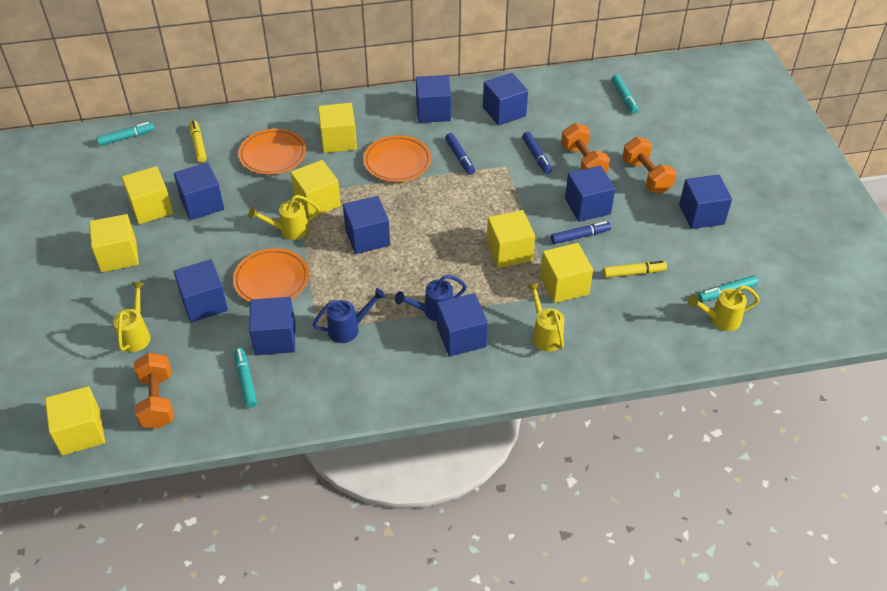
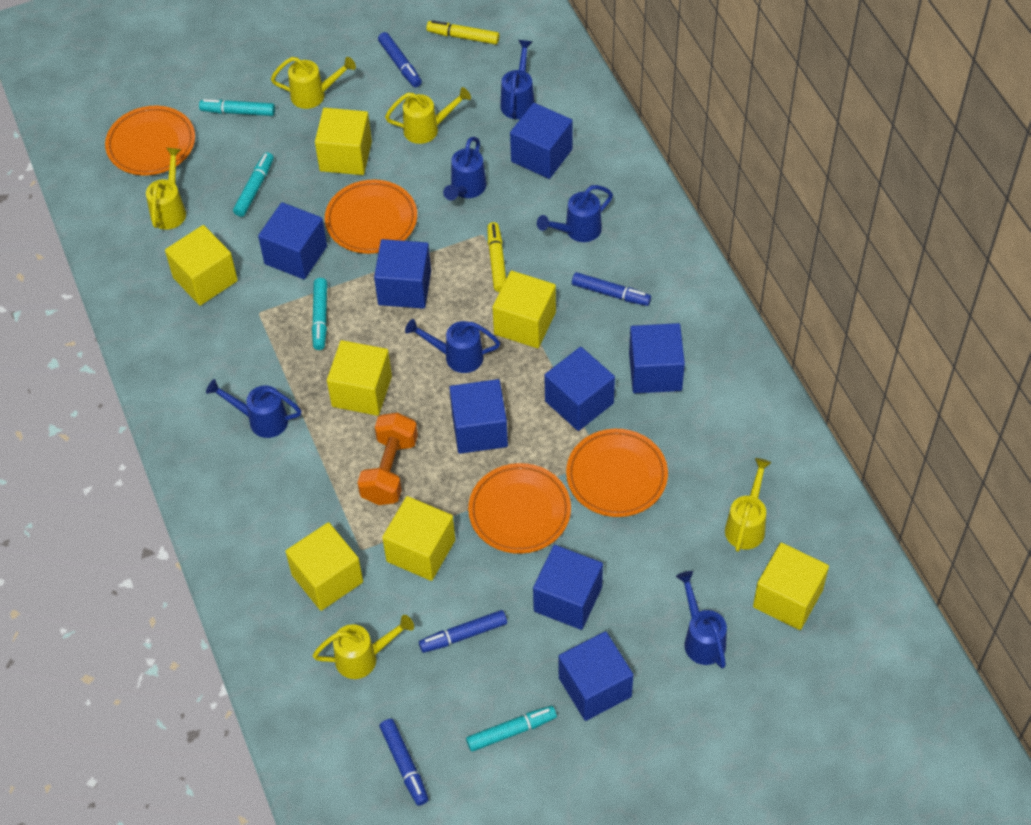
blue cube: 9 -> 8
blue marker: 3 -> 4
blue watering can: 2 -> 6
orange dumbbell: 3 -> 1
orange plate: 3 -> 4
yellow watering can: 4 -> 5

